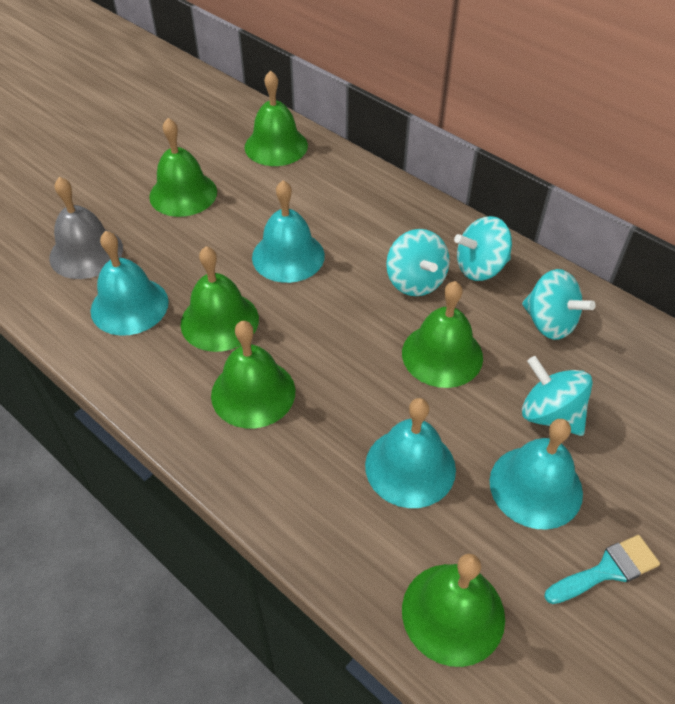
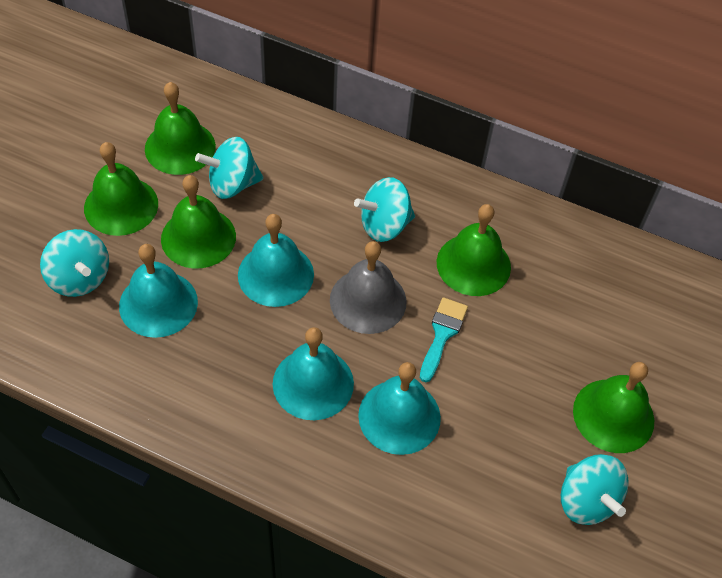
green bell: 6 -> 5

